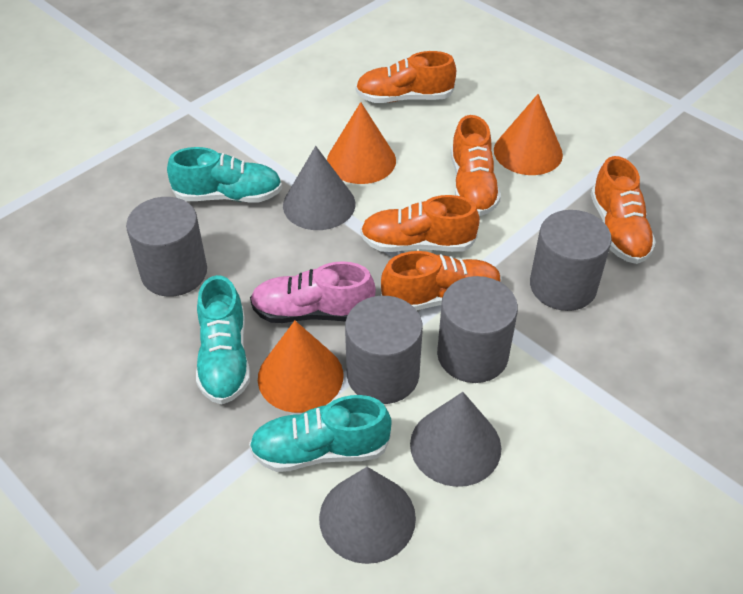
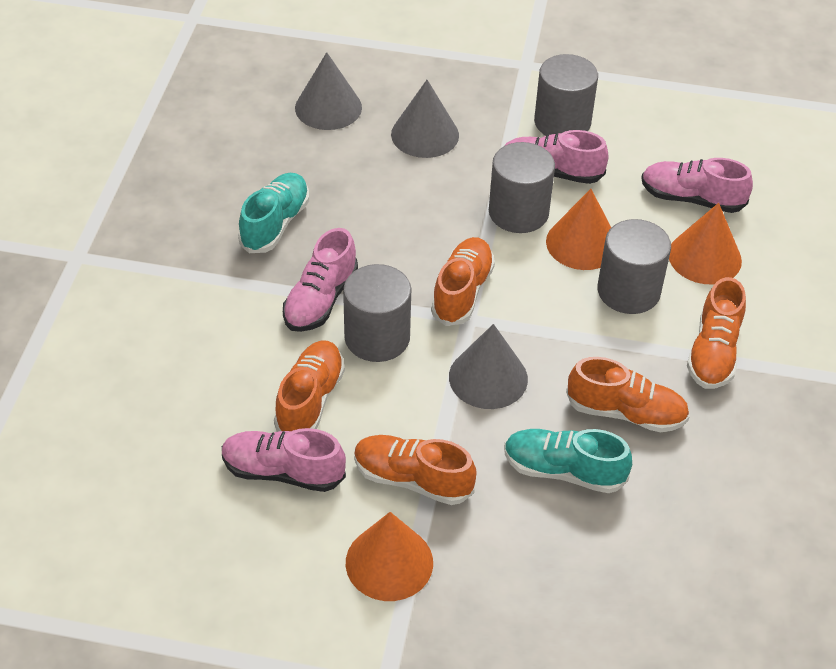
pink shoe: 1 -> 4
turquoise shoe: 3 -> 2

